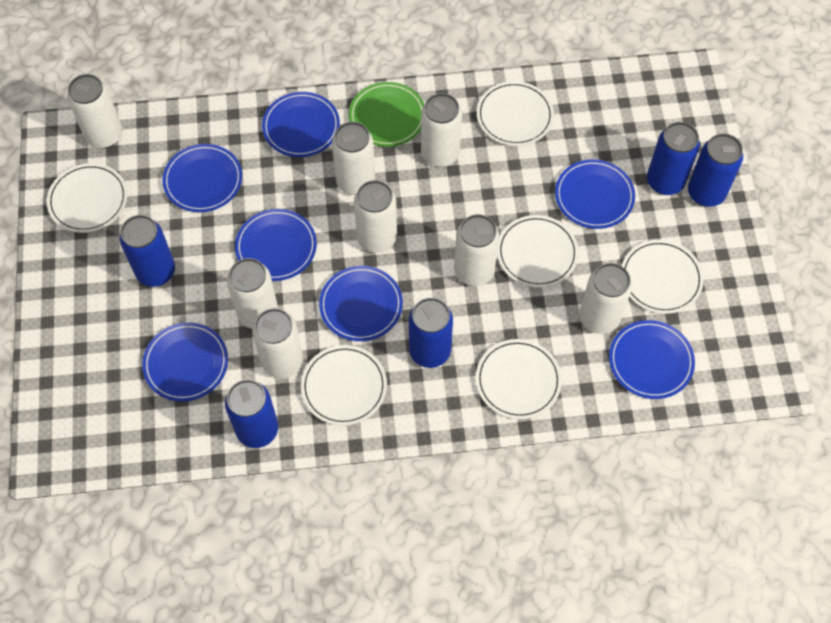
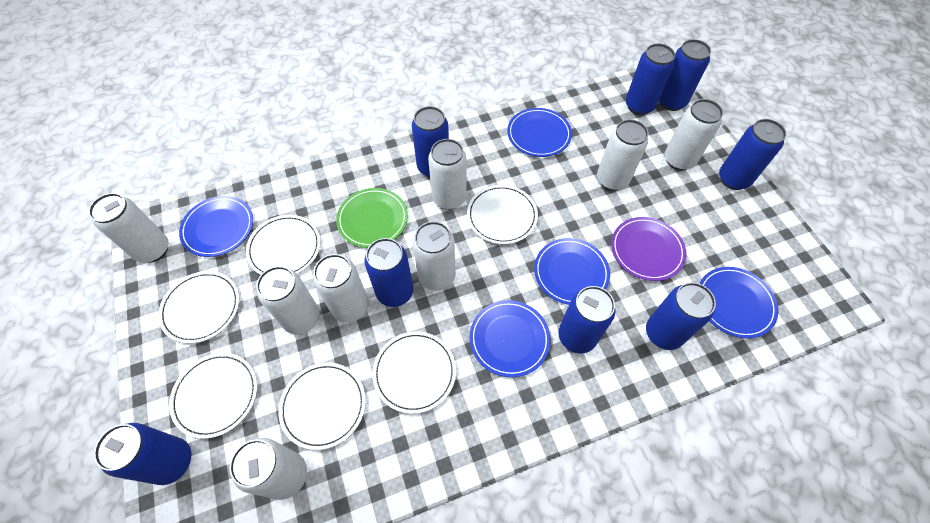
blue can: 5 -> 8
blue plate: 7 -> 5
purple plate: 0 -> 1

